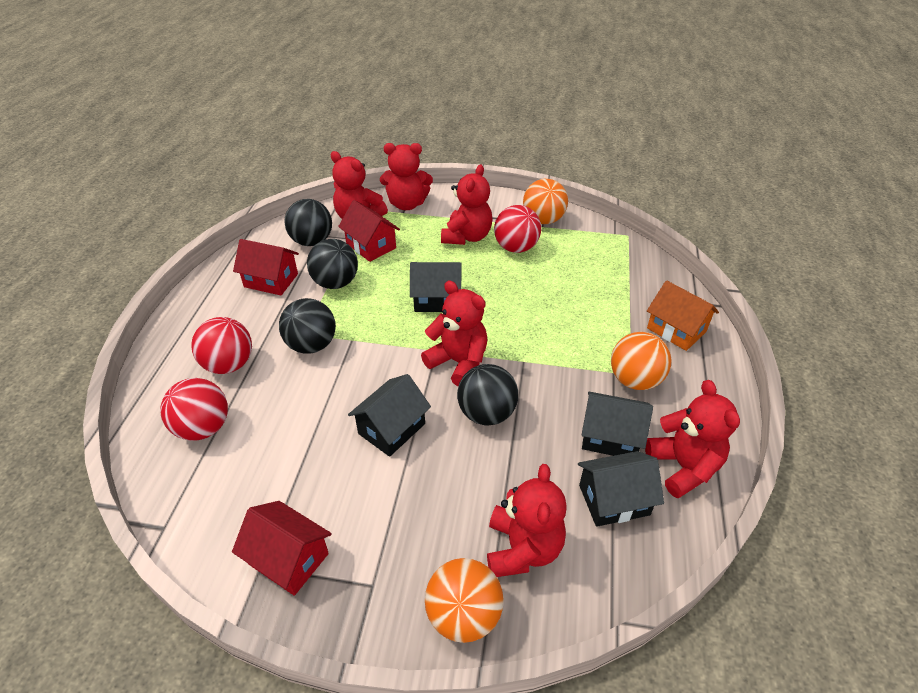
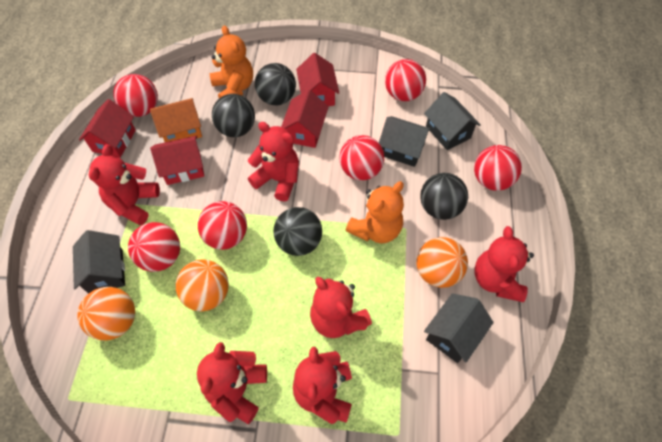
orange teddy bear: 0 -> 2
red ball: 3 -> 6
red house: 3 -> 4

